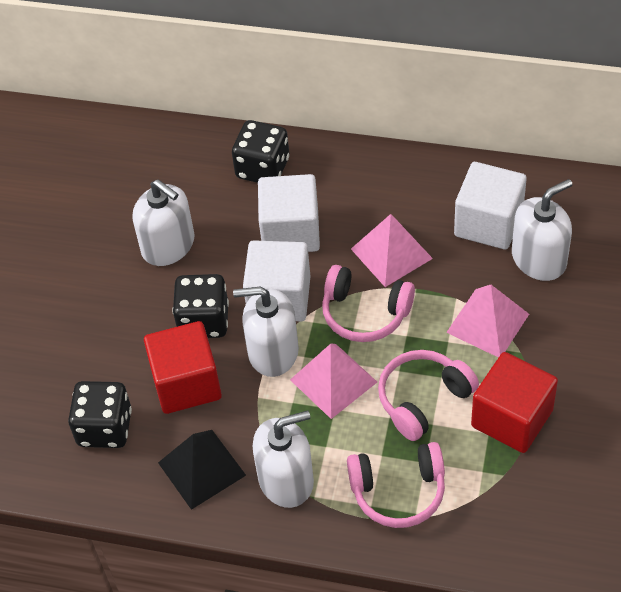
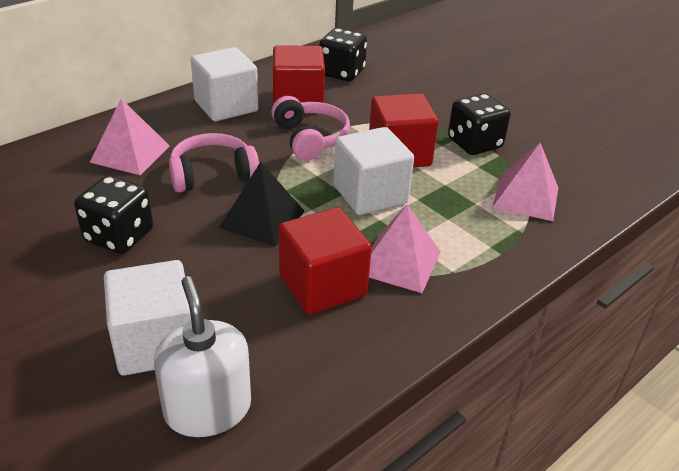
pink headphones: 3 -> 2
red cube: 2 -> 3
white soap dispenser: 4 -> 1

